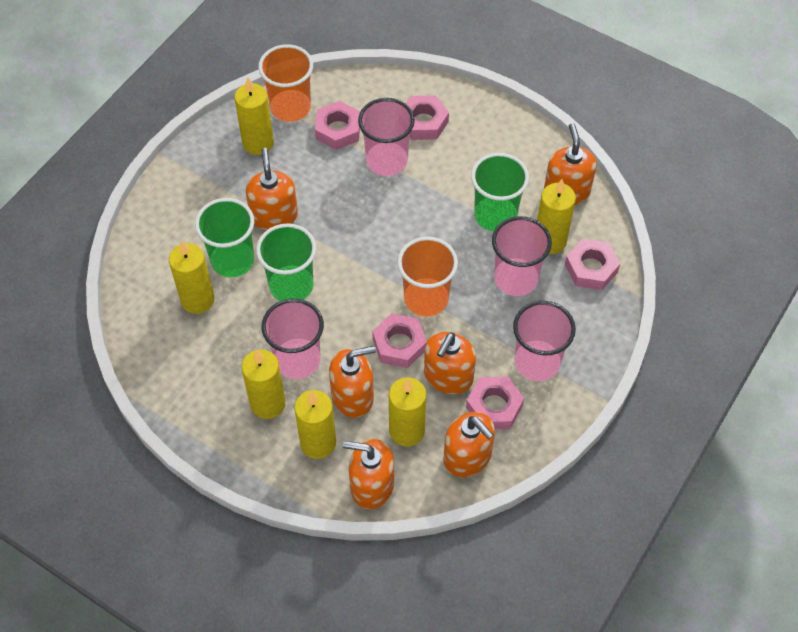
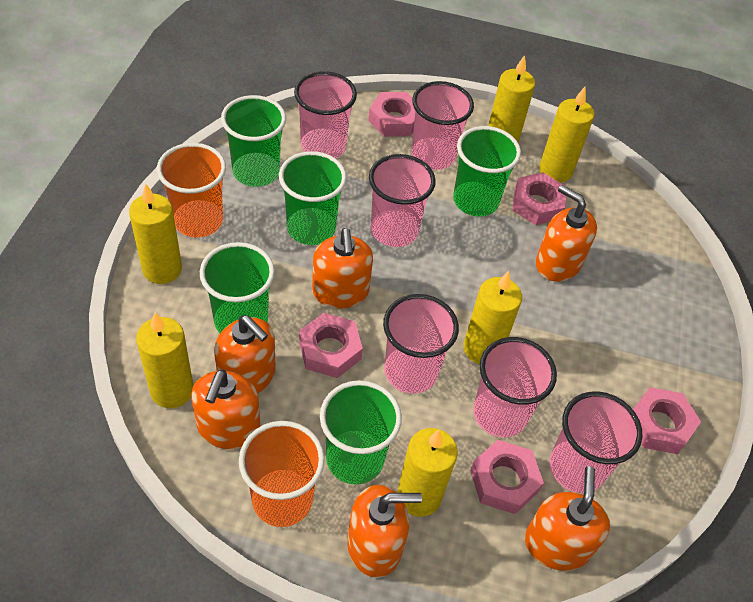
green cup: 3 -> 5
pink cup: 4 -> 6

